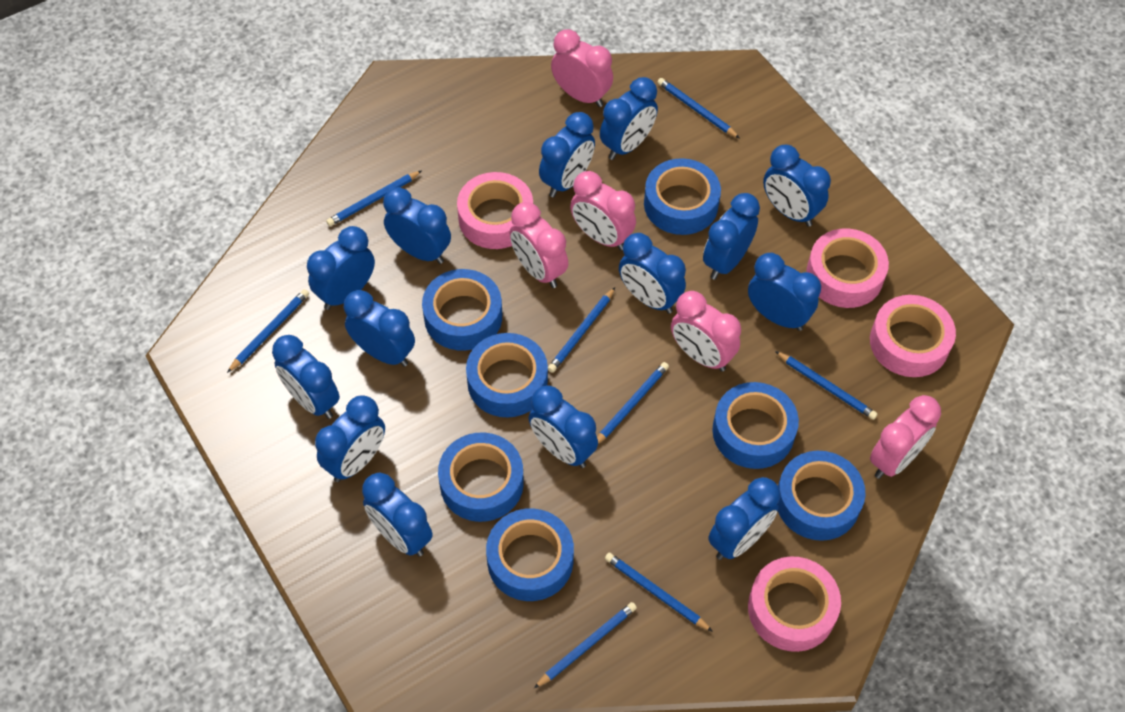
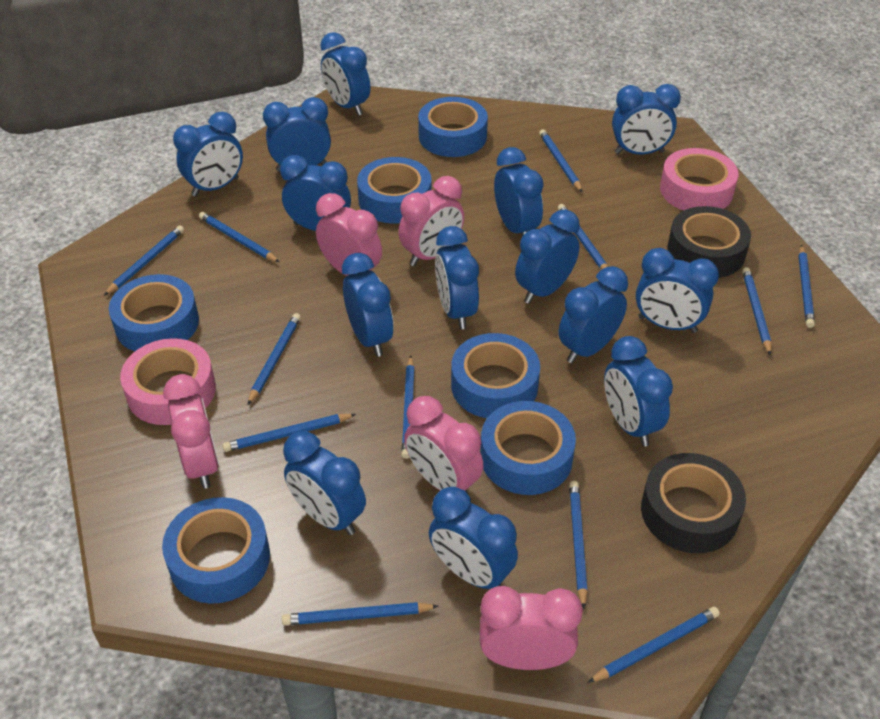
black tape: 0 -> 2
blue pencil: 8 -> 12
blue tape: 7 -> 6
pink tape: 4 -> 2

